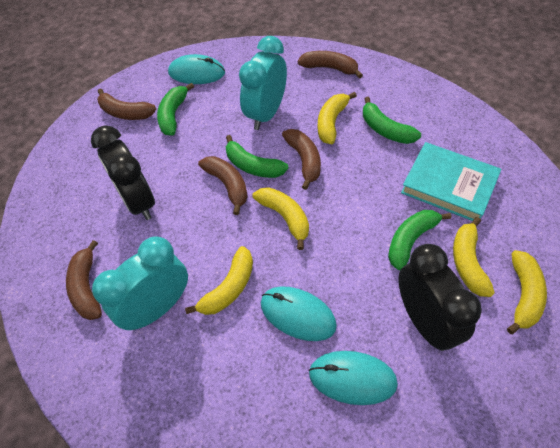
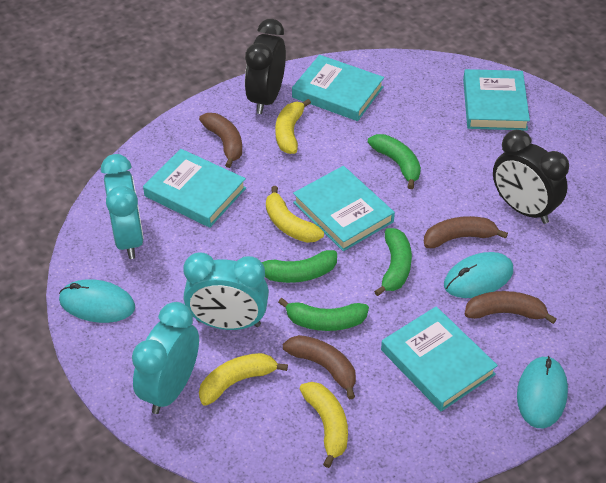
brown banana: 5 -> 4
turquoise book: 1 -> 5
turquoise clock: 2 -> 3
yellow banana: 5 -> 4

